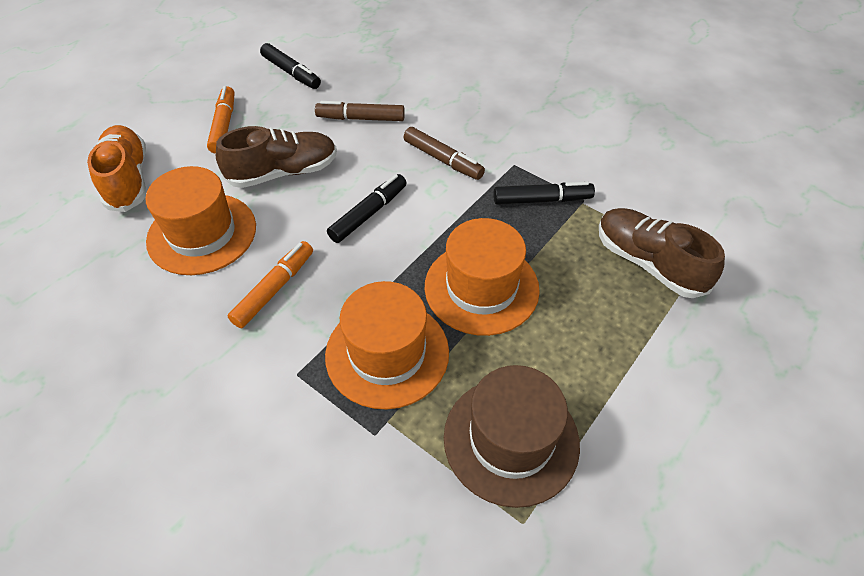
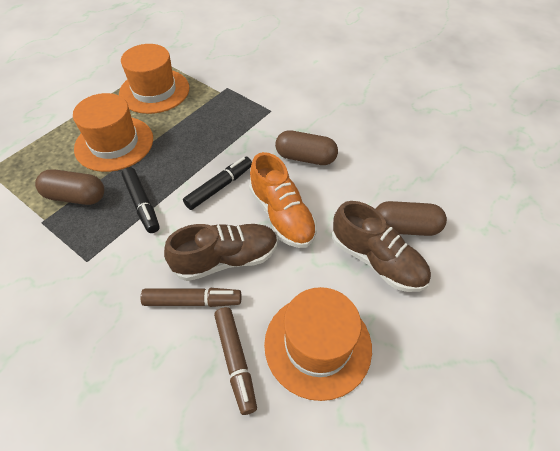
black marker: 3 -> 2
brown capsule: 0 -> 3
brown hat: 1 -> 0
orange marker: 2 -> 0

